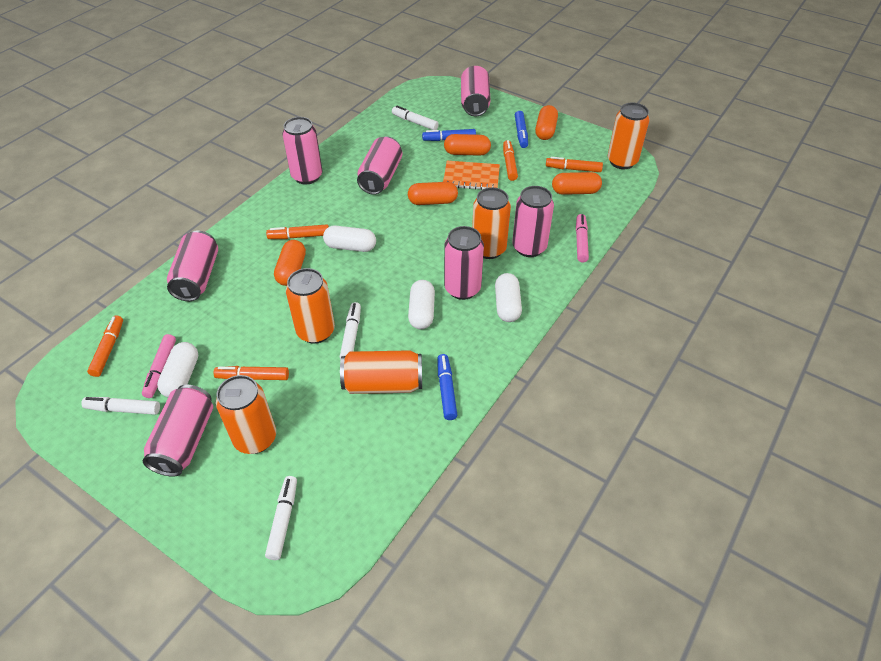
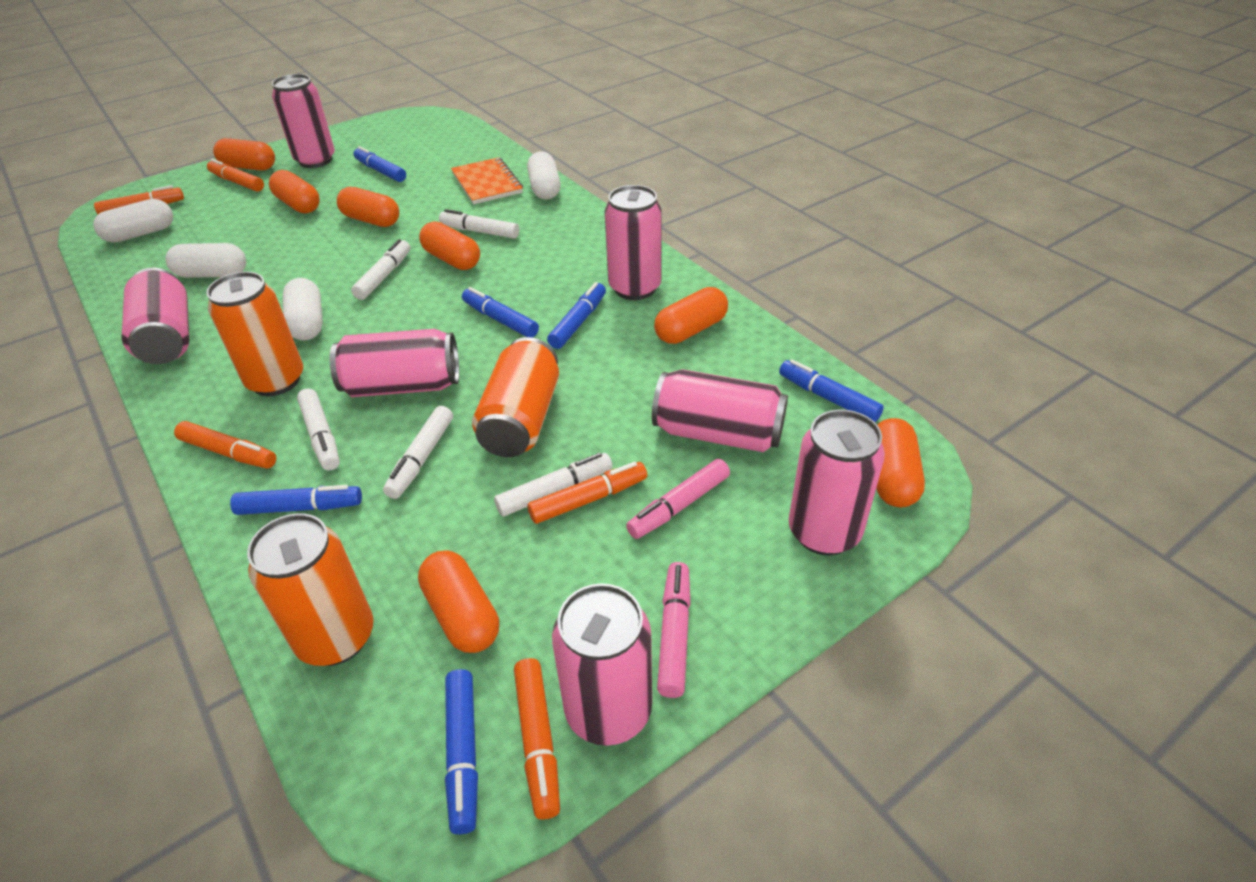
blue marker: 3 -> 6
orange can: 5 -> 3
orange capsule: 5 -> 7
white marker: 4 -> 5

